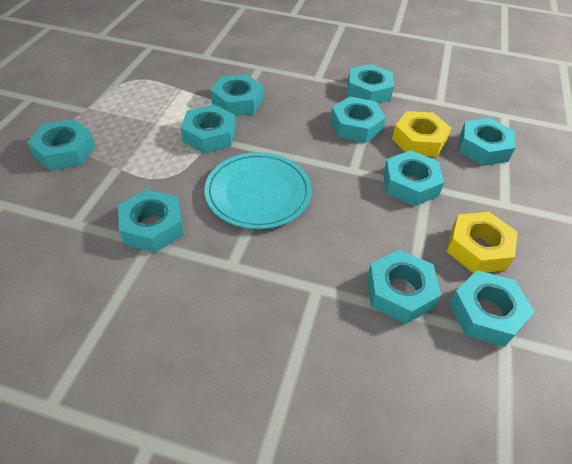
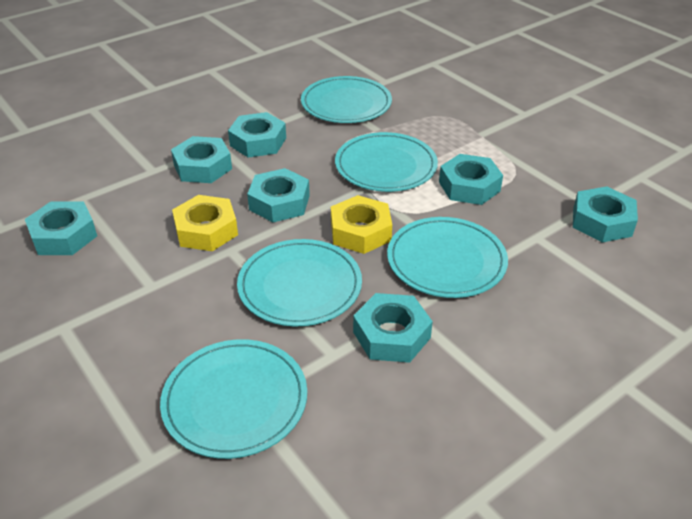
turquoise nut: 10 -> 7
turquoise plate: 1 -> 5

